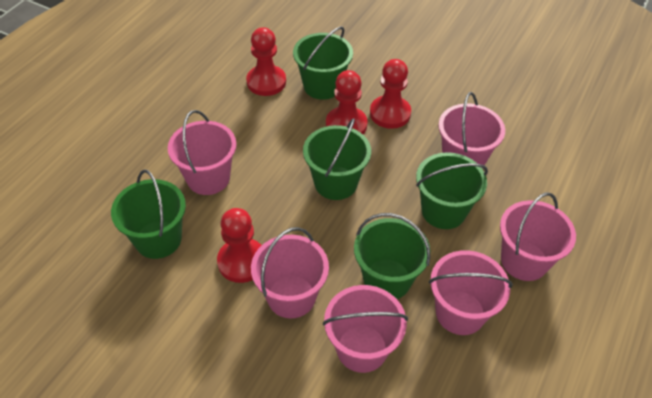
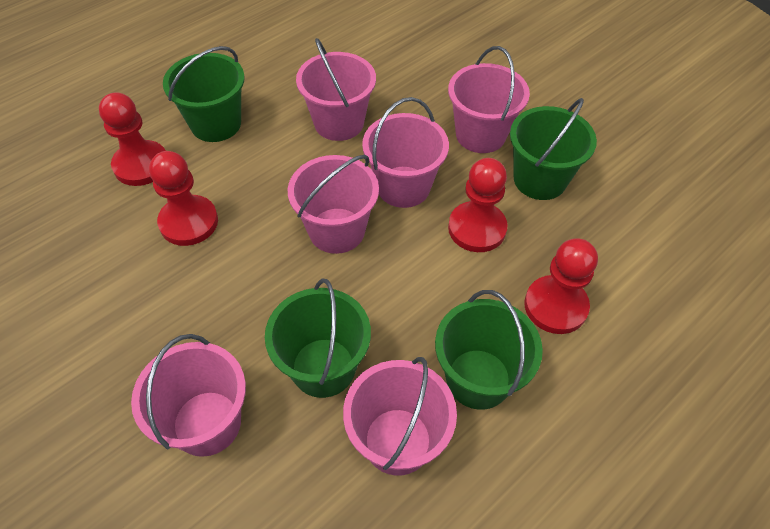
green bucket: 5 -> 4

